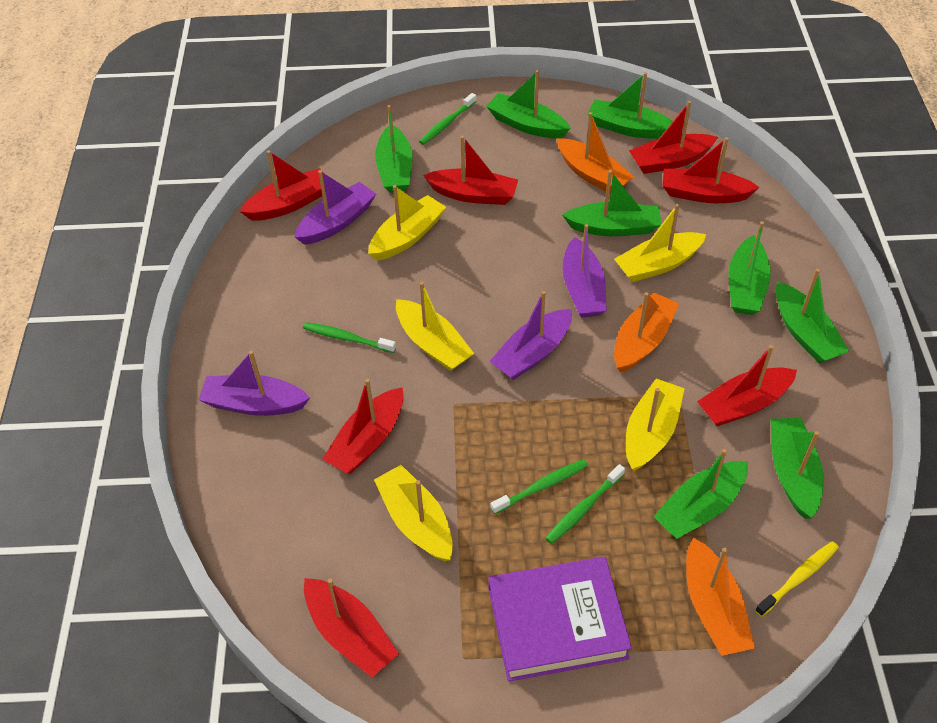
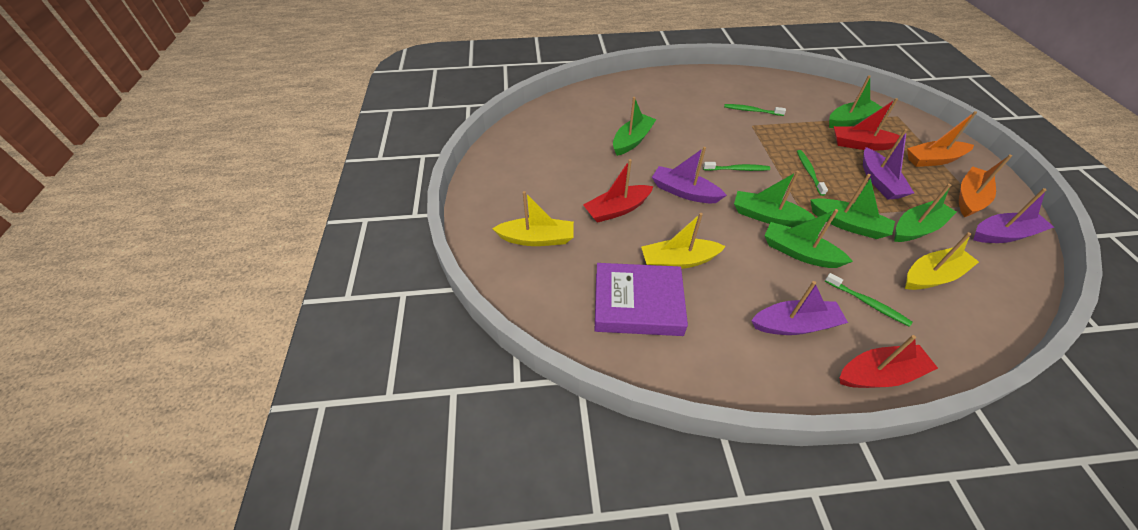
green boat: 8 -> 6
orange boat: 3 -> 2
red boat: 7 -> 3
yellow boat: 5 -> 3
yellow toothbrush: 1 -> 0

